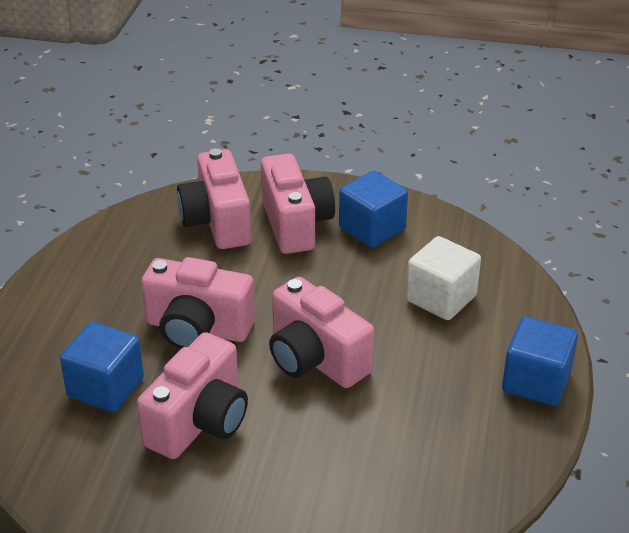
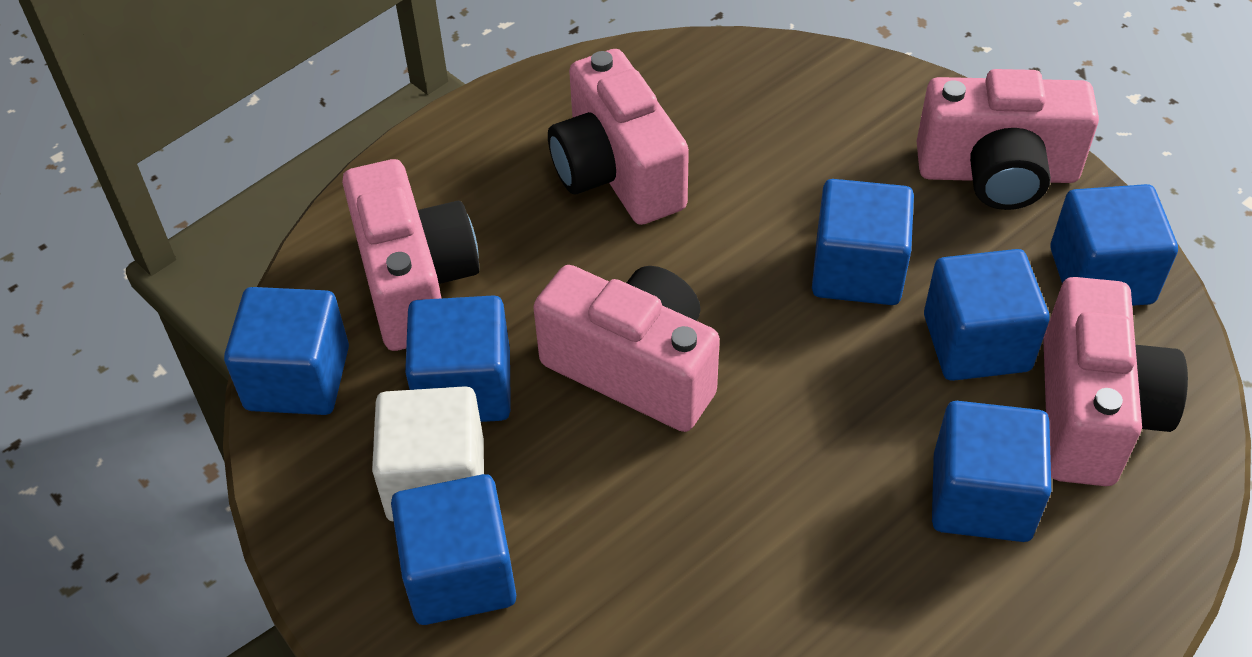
blue cube: 3 -> 7

